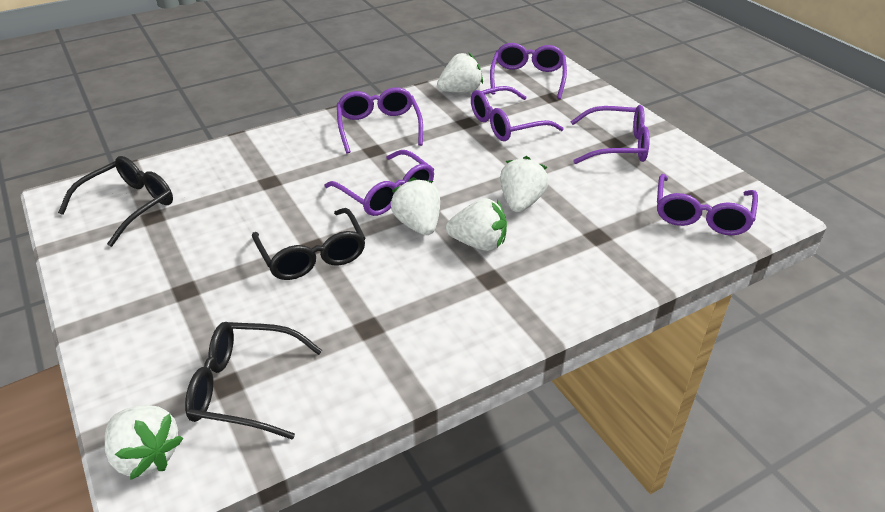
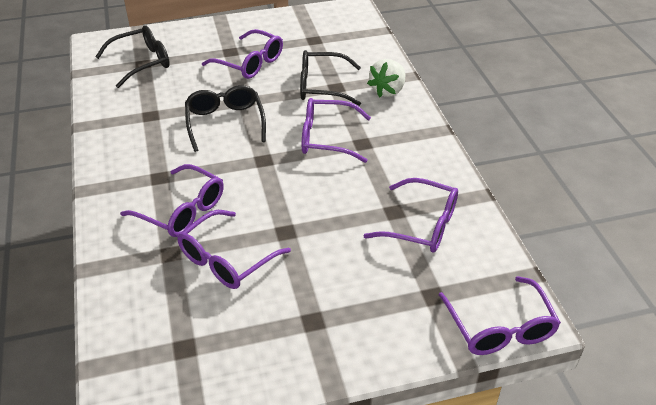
white strawberry: 5 -> 1

